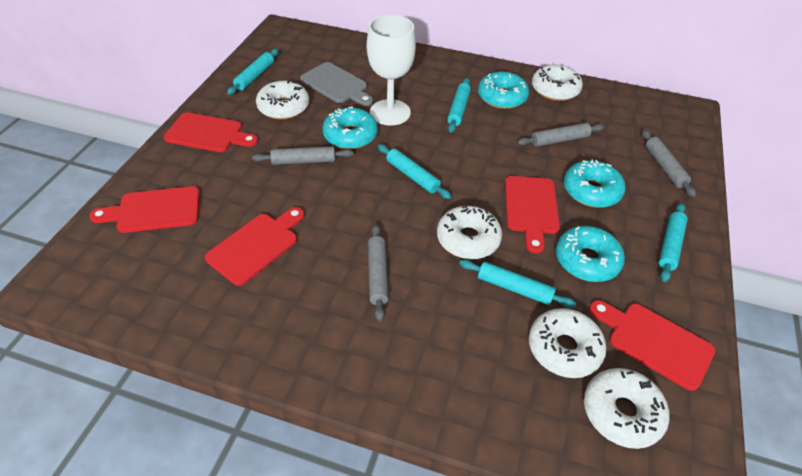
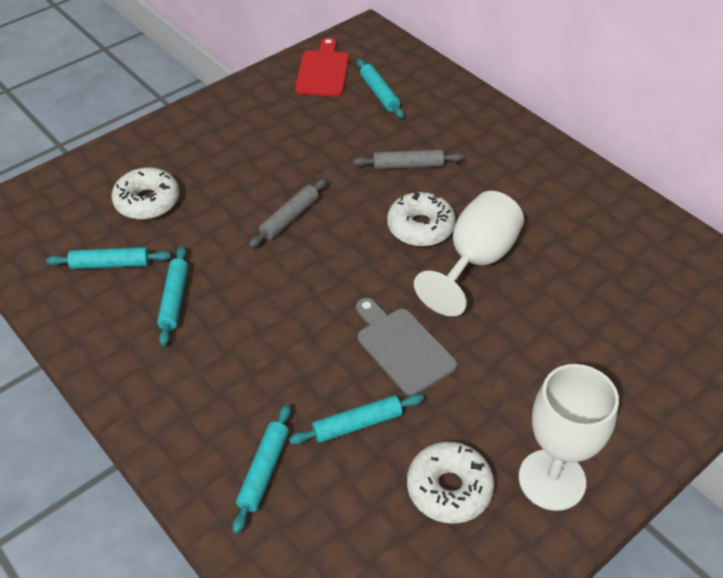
grey rolling pin: 4 -> 2
red cutting board: 5 -> 1
turquoise donut: 4 -> 0
white donut: 5 -> 3
white goblet: 1 -> 2

